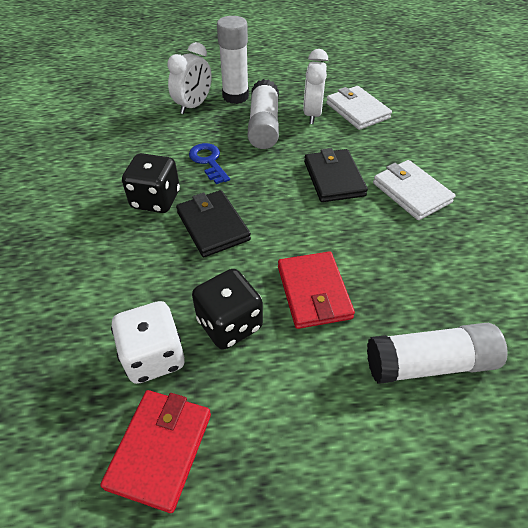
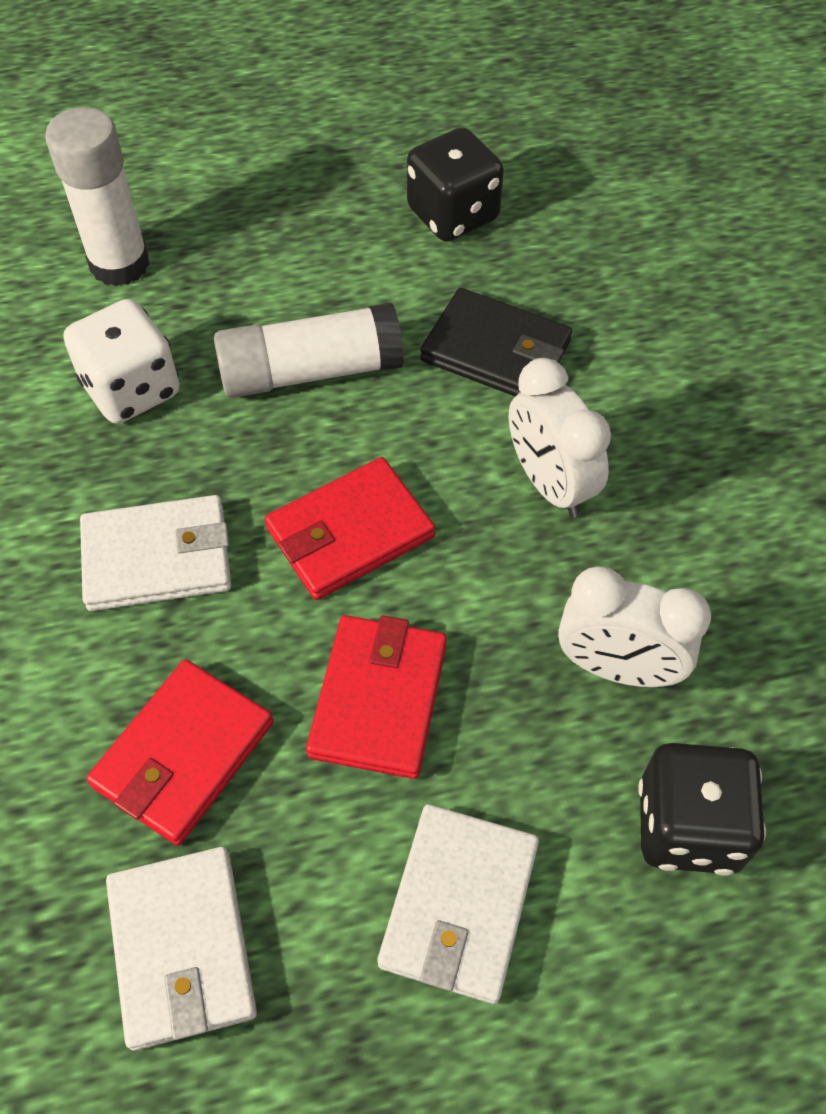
black wallet: 2 -> 1
blue key: 1 -> 0
red wallet: 2 -> 3
white glue stick: 3 -> 2
white wallet: 2 -> 3

